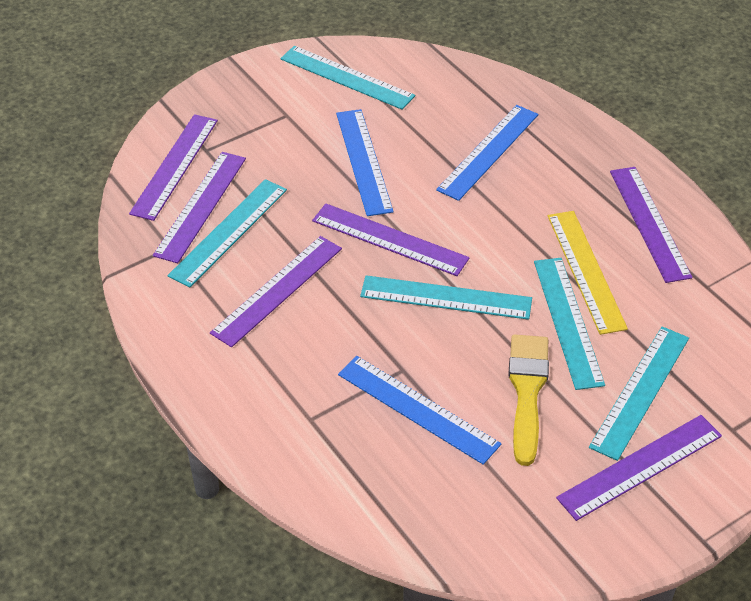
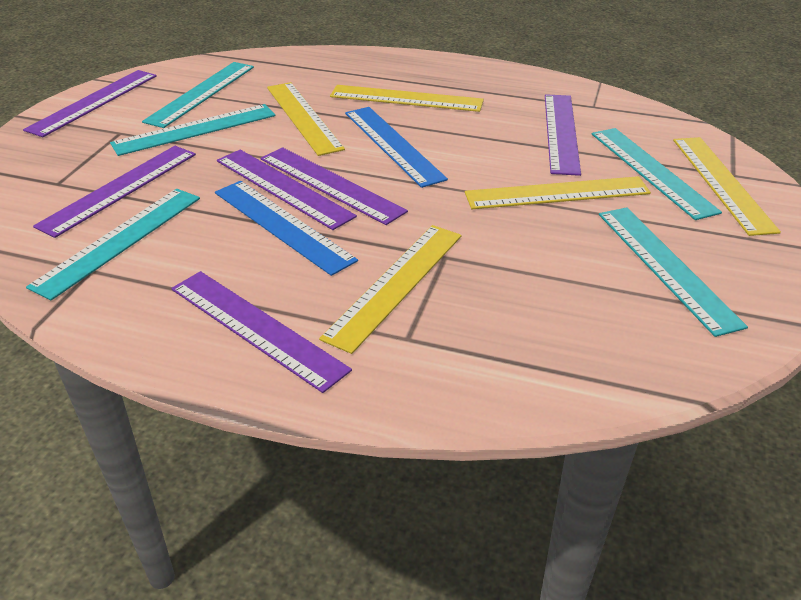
blue ruler: 3 -> 2
yellow brush: 1 -> 0
yellow ruler: 1 -> 5

